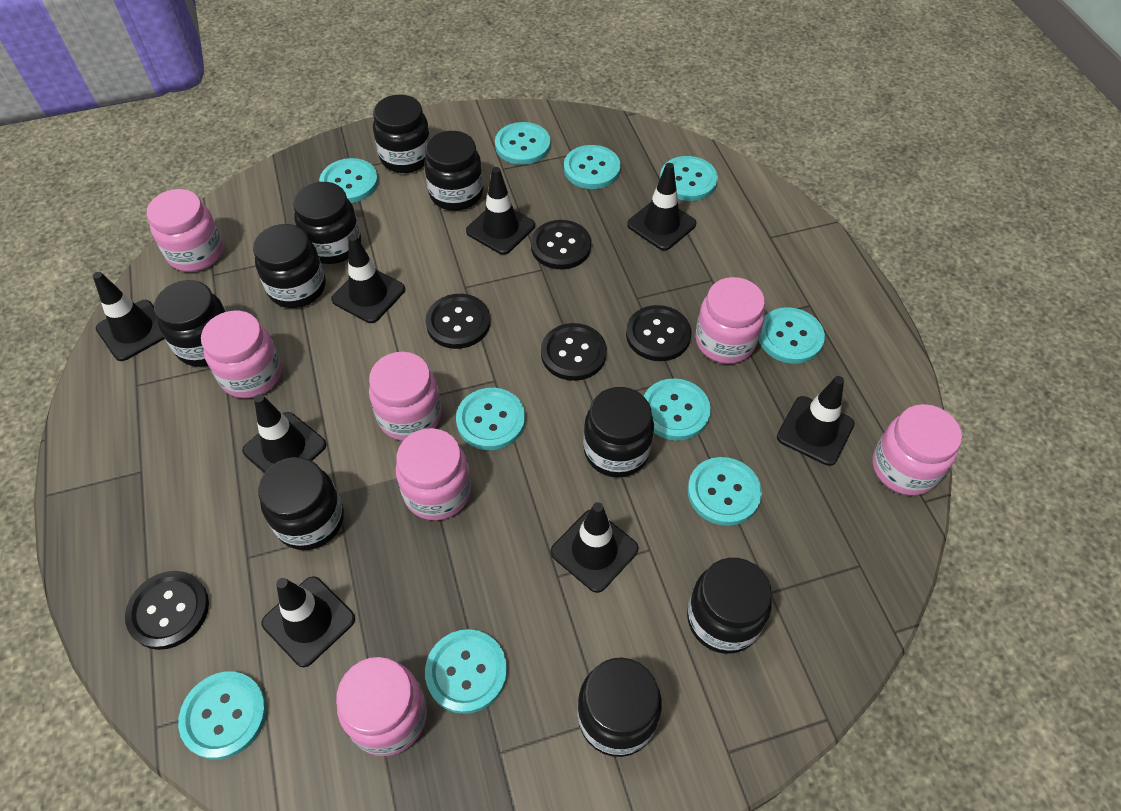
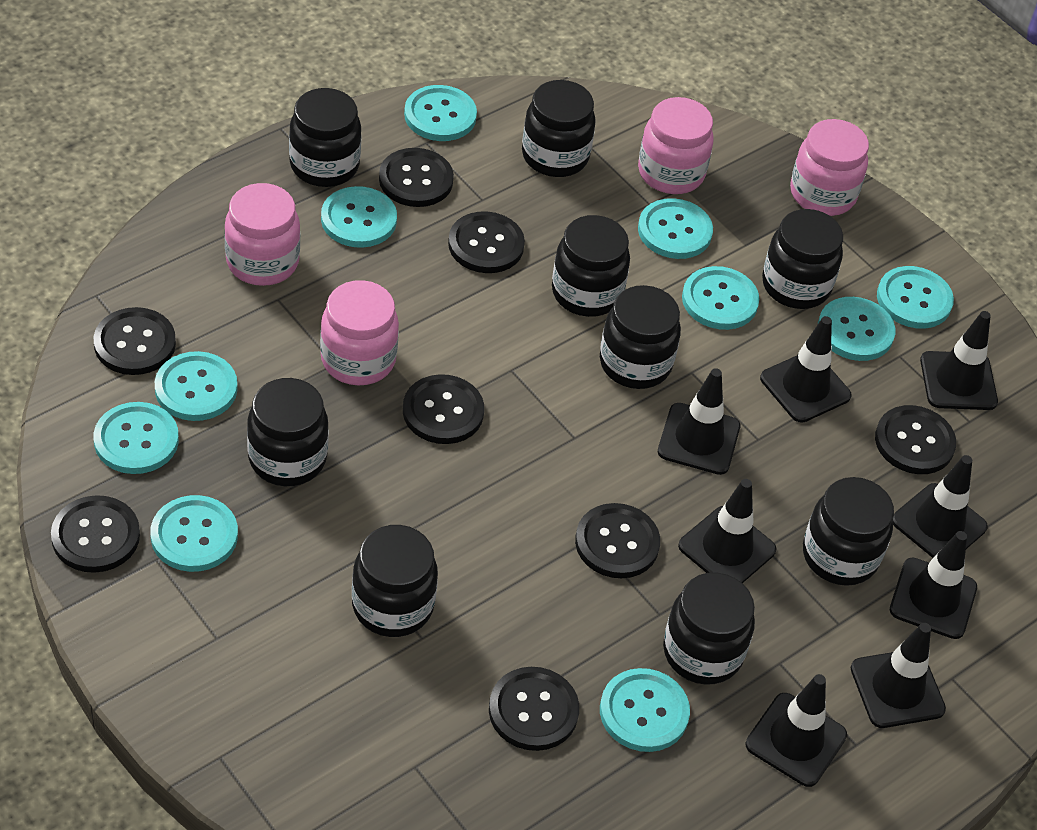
black button: 5 -> 8
pink jar: 7 -> 4

